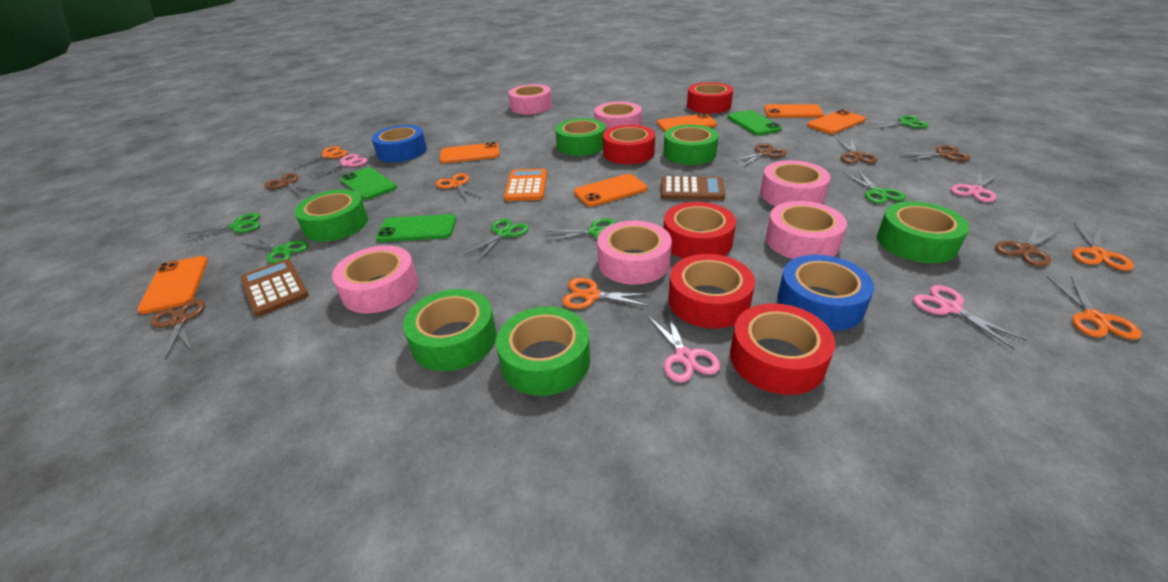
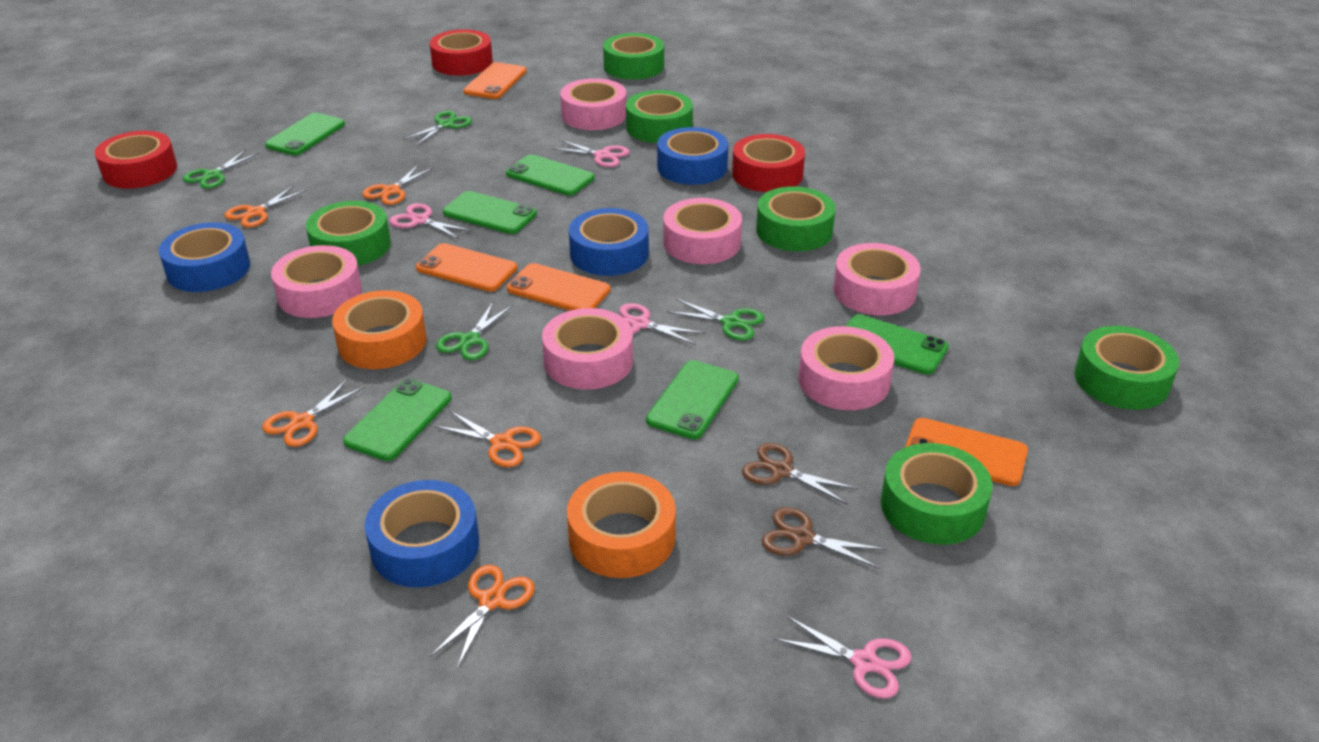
blue tape: 2 -> 4
brown calculator: 2 -> 0
brown scissors: 6 -> 2
green phone: 3 -> 6
green scissors: 6 -> 4
orange calculator: 1 -> 0
orange phone: 6 -> 4
orange tape: 0 -> 2
red tape: 5 -> 3

